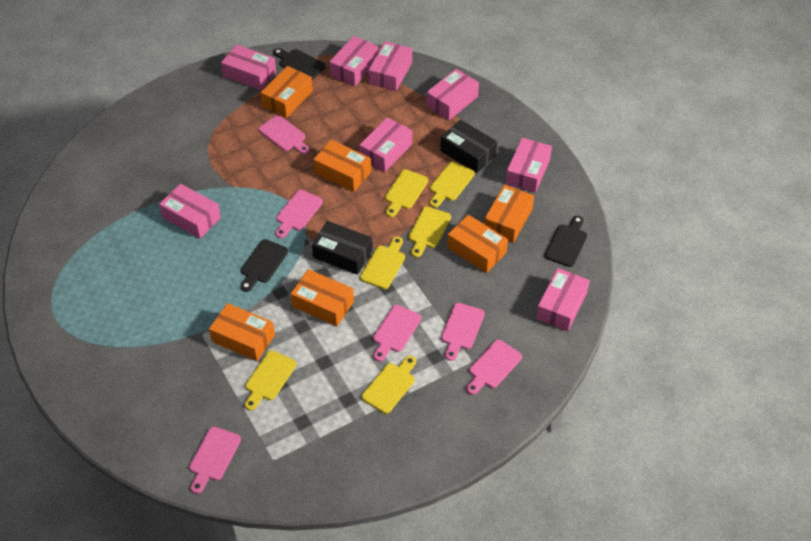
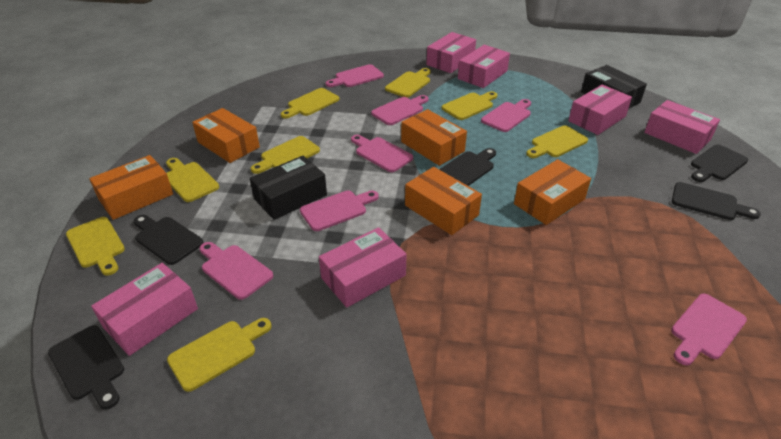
black cutting board: 3 -> 5
orange box: 6 -> 5
pink box: 8 -> 6
pink cutting board: 6 -> 7
yellow cutting board: 6 -> 8

